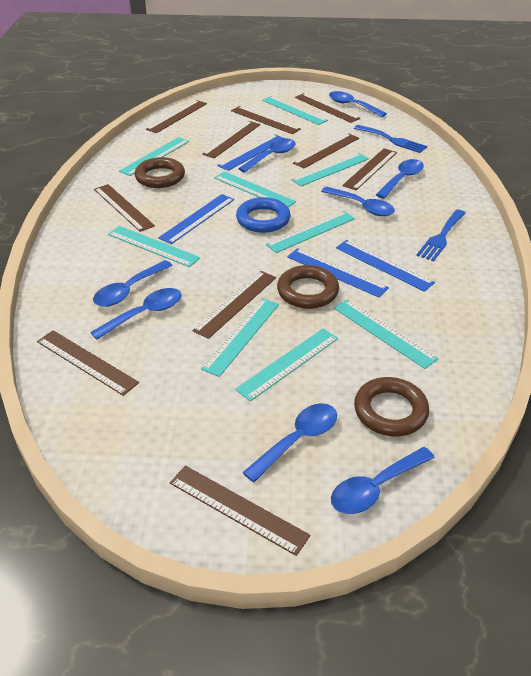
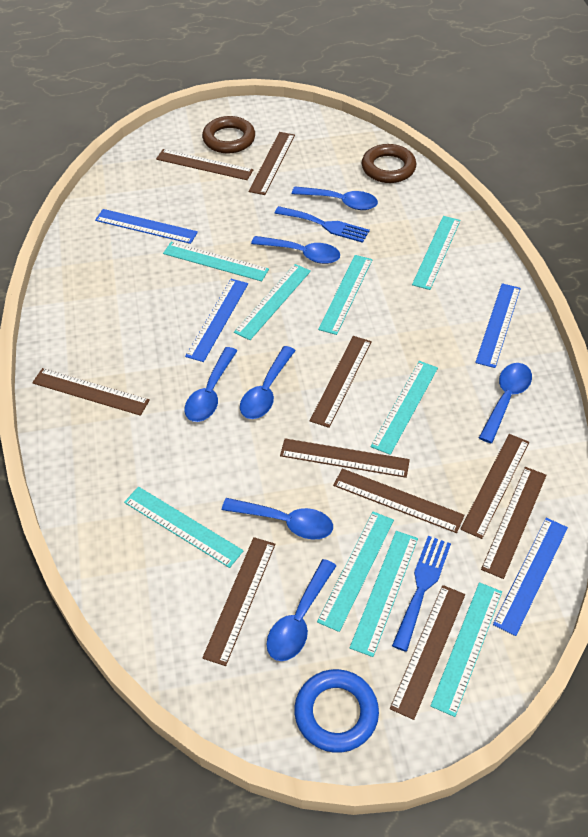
blue spoon: 8 -> 7
brown ring: 3 -> 2

